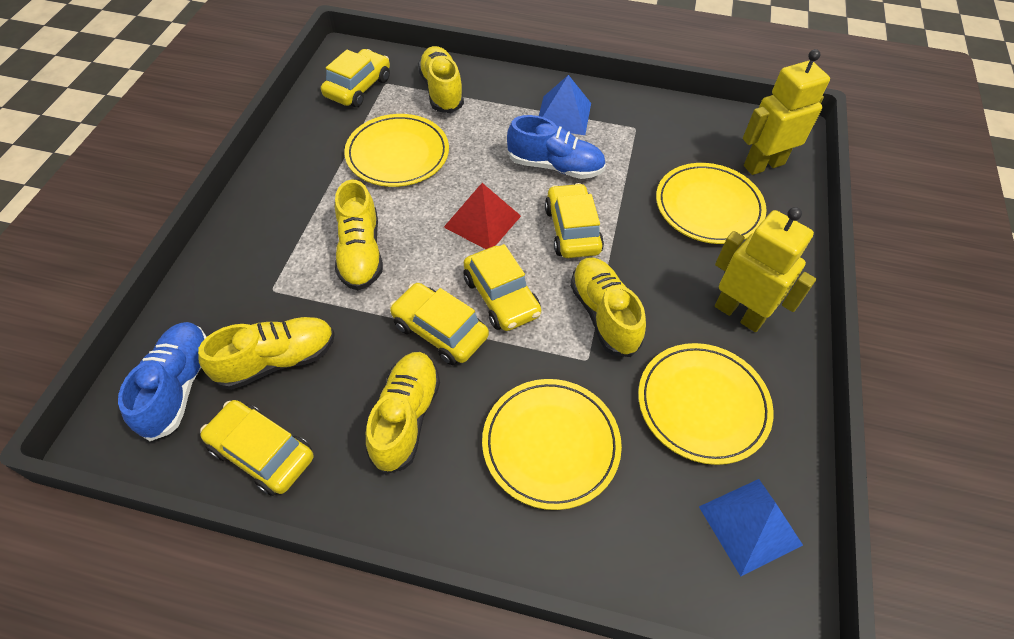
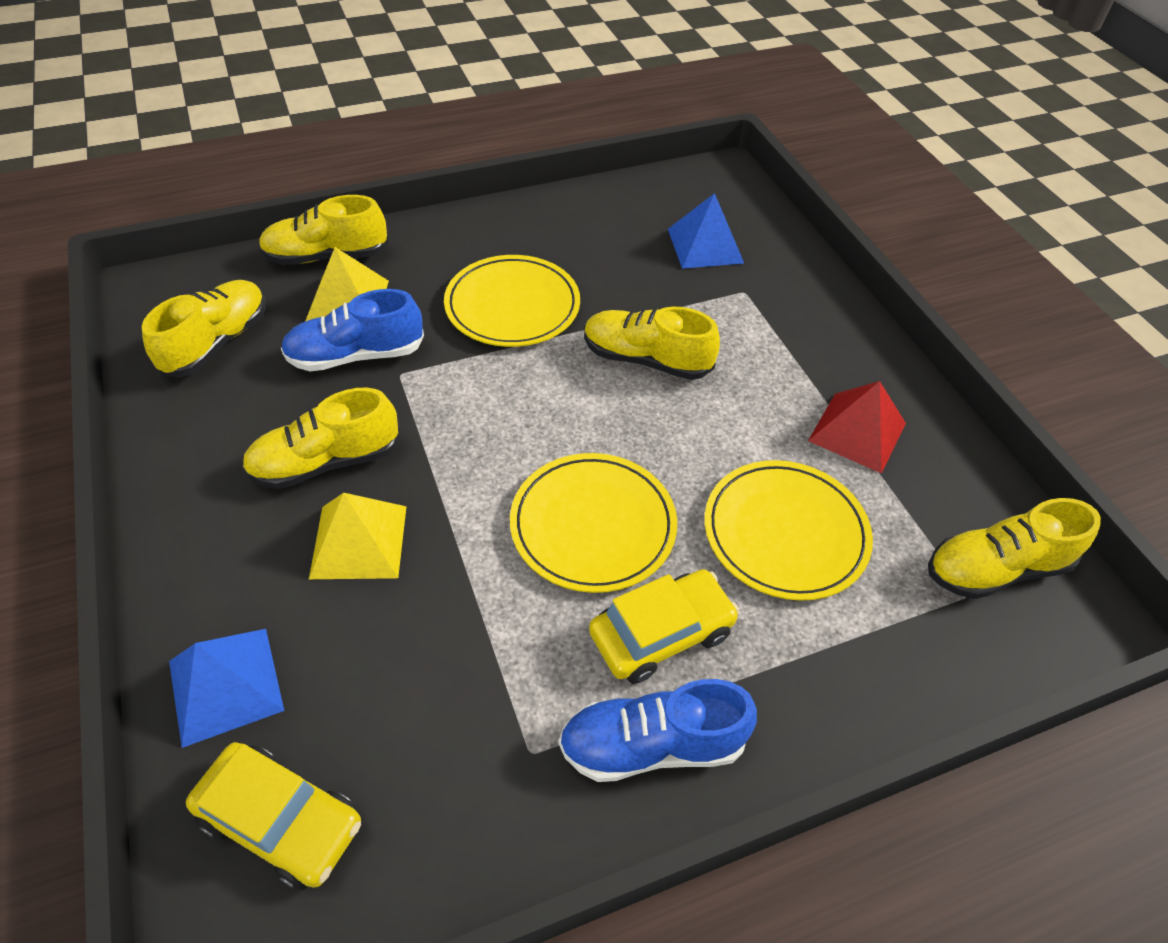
yellow car: 5 -> 2
yellow plate: 4 -> 3
yellow pyramid: 0 -> 2
yellow robot: 2 -> 0

